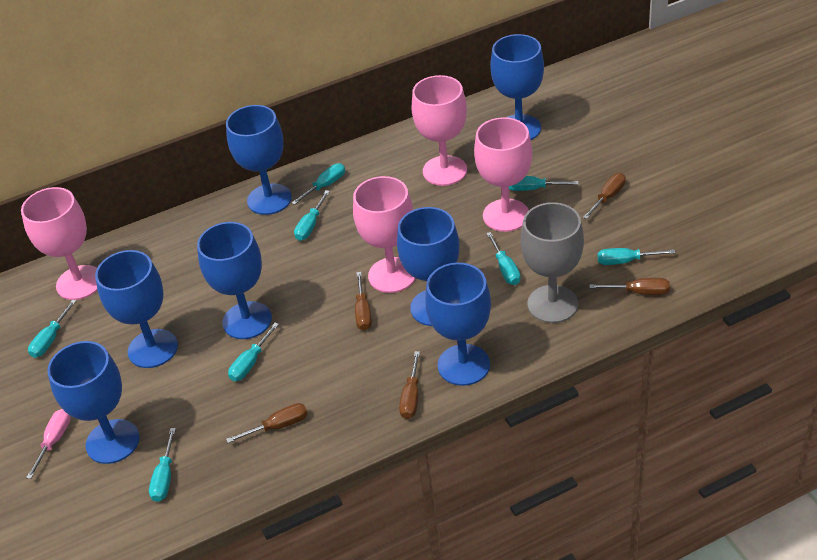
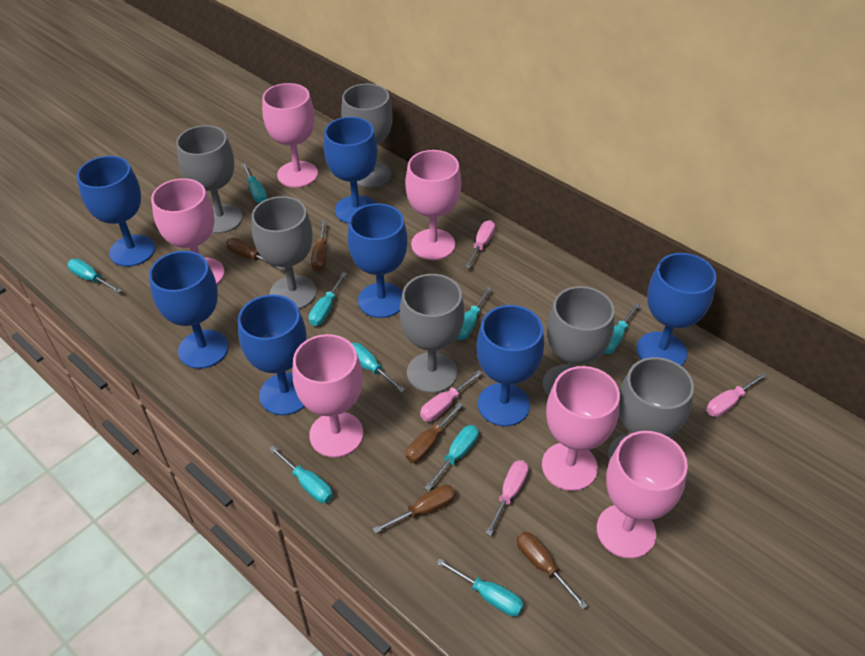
grey goblet: 1 -> 6
pink goblet: 4 -> 6
pink screwdriver: 1 -> 4
turquoise screwdriver: 8 -> 9

